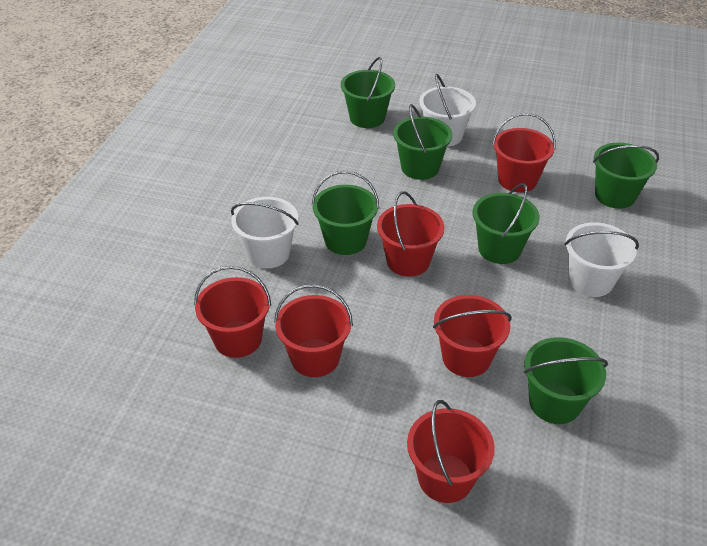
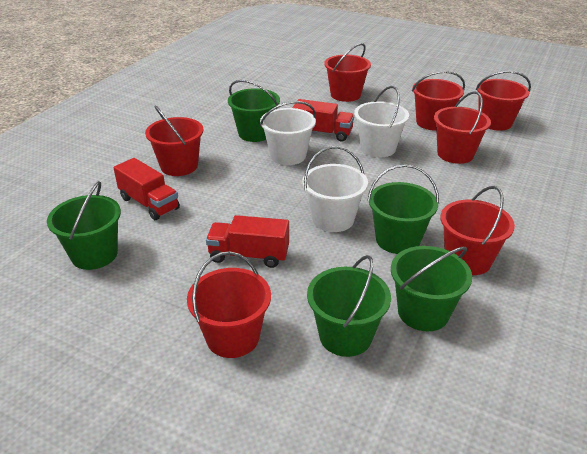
green bucket: 6 -> 5
red bucket: 6 -> 7
red truck: 0 -> 3

